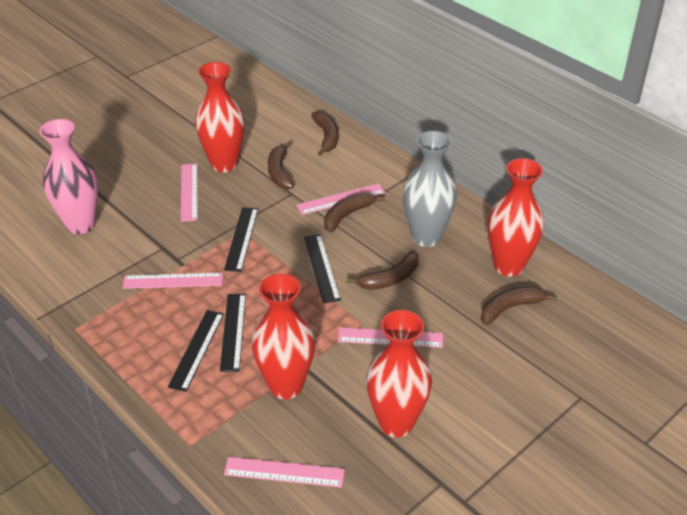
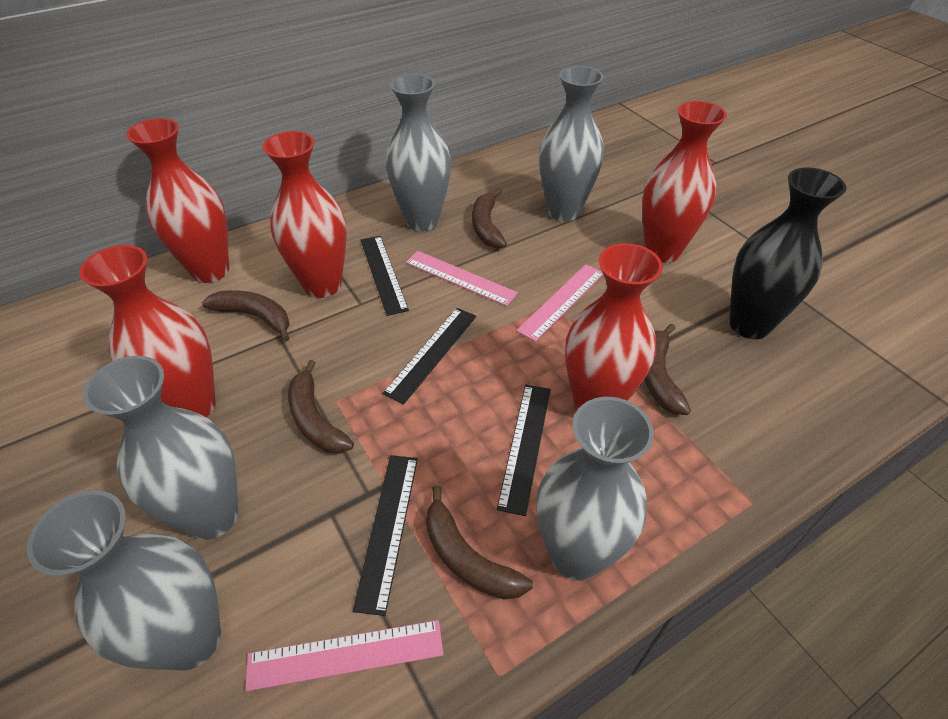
black vase: 0 -> 1
grey vase: 1 -> 5
pink ruler: 5 -> 3
pink vase: 1 -> 0
red vase: 4 -> 5

